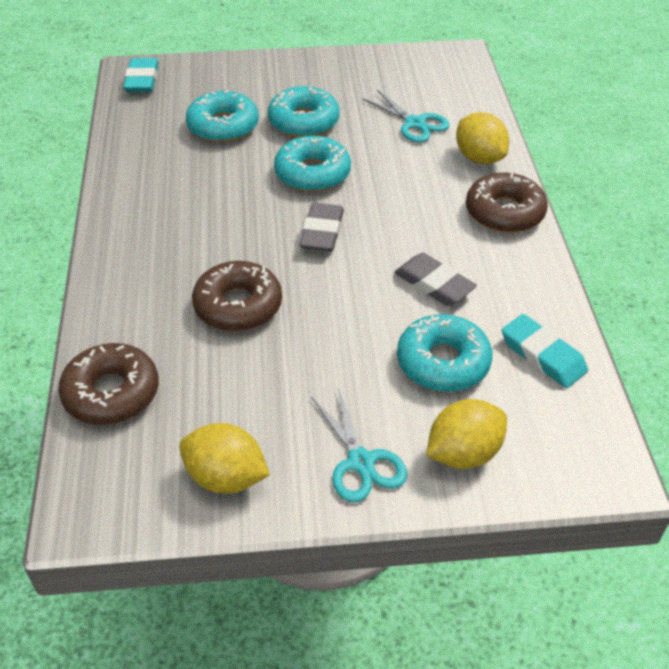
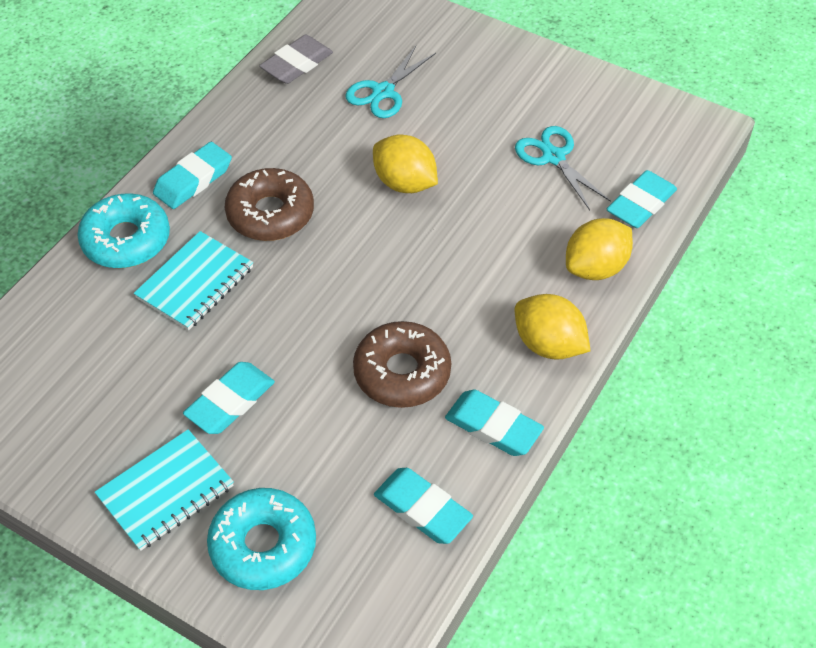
brown donut: 3 -> 2
grey eraser: 2 -> 1
turquoise donut: 4 -> 2
turquoise eraser: 2 -> 5
turquoise notebook: 0 -> 2

